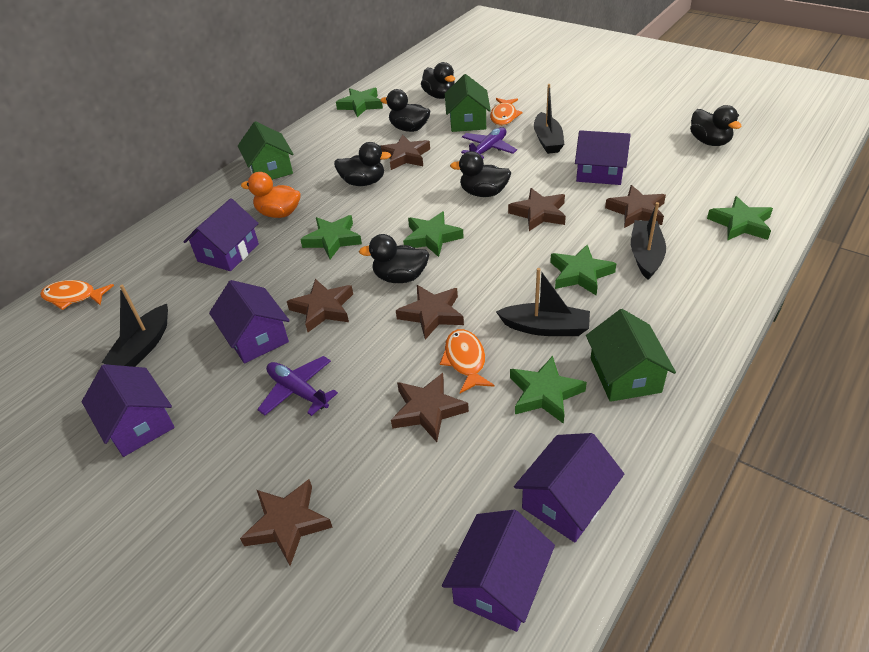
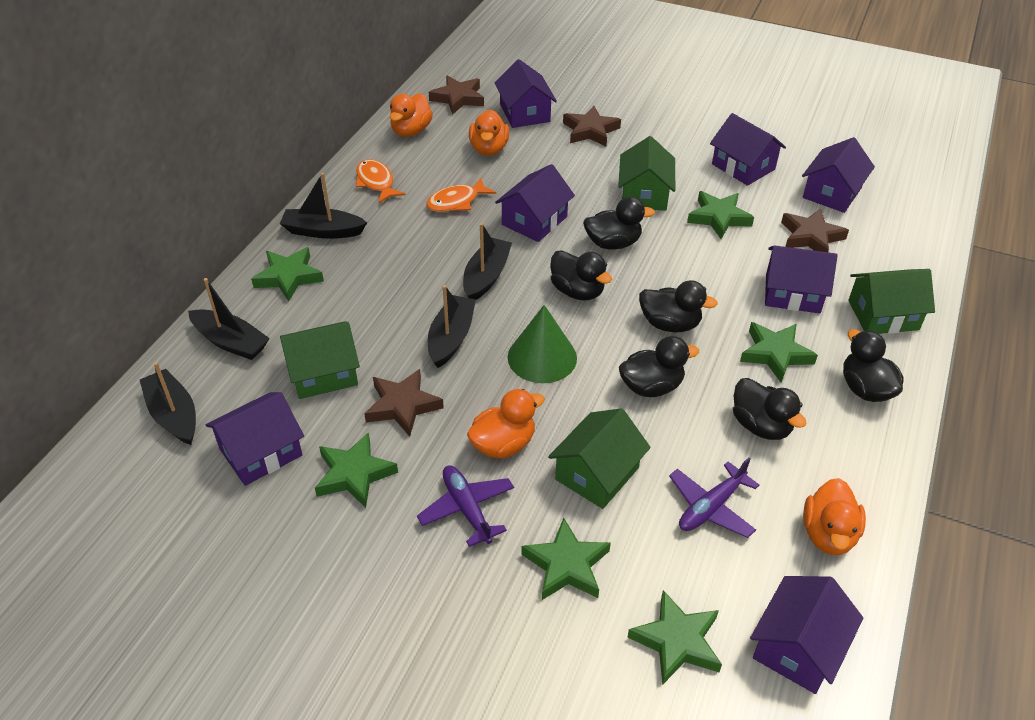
black boat: 4 -> 5
brown star: 7 -> 4
green cone: 0 -> 1
green house: 3 -> 4
orange duck: 1 -> 4
orange fish: 3 -> 2
purple house: 6 -> 7

